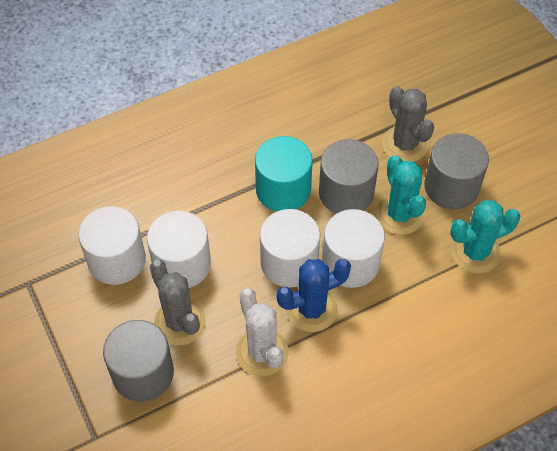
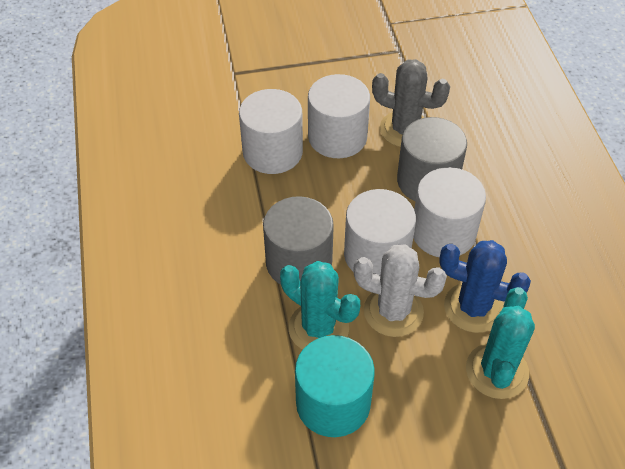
grey cactus: 2 -> 1
grey cylinder: 3 -> 2

